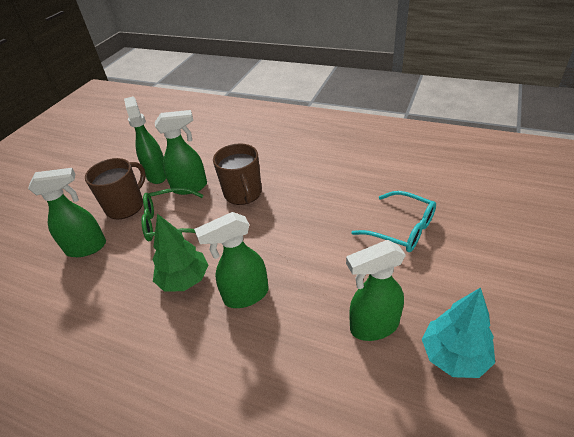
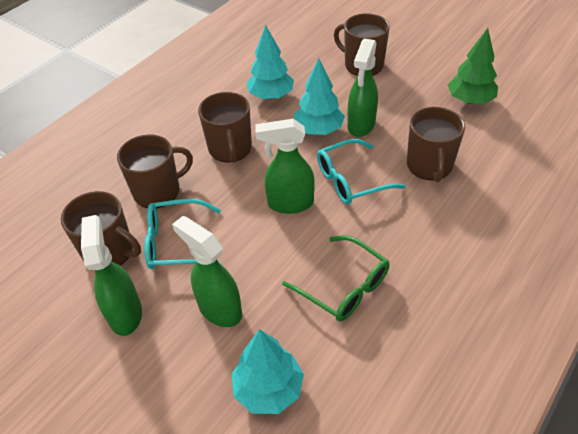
brown mug: 2 -> 5
green spray bottle: 5 -> 4
turquoise glasses: 1 -> 2
turquoise tree: 1 -> 3

